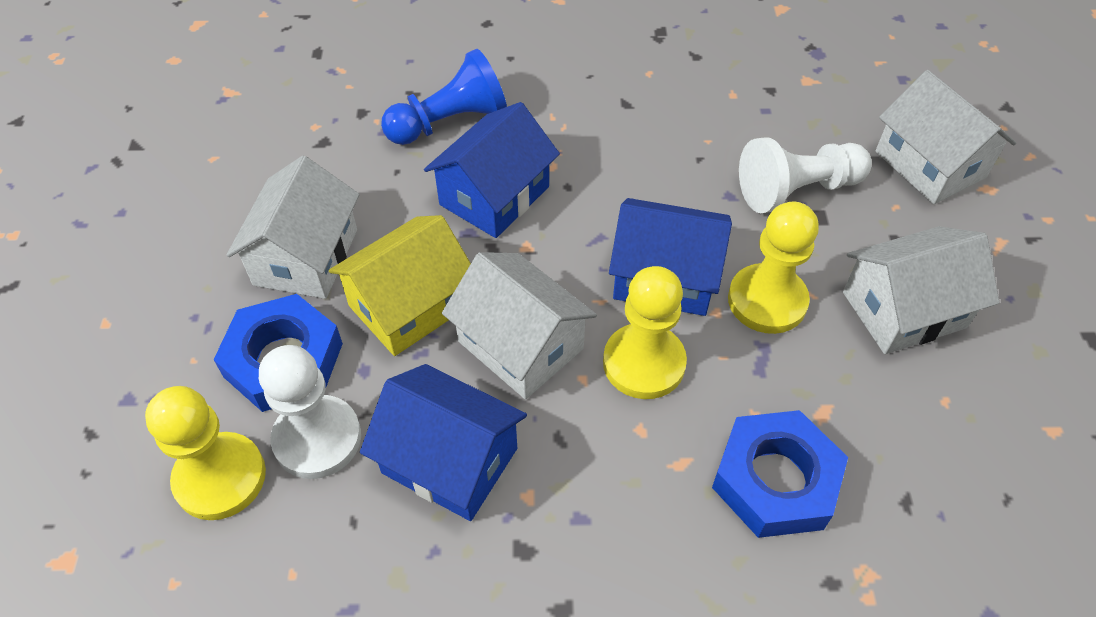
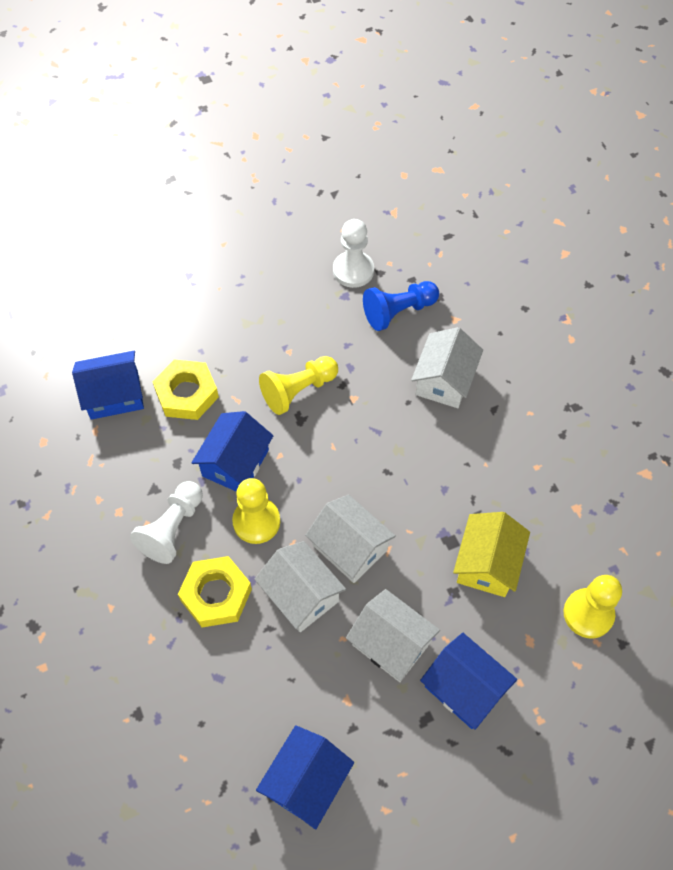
blue house: 3 -> 4
blue nut: 2 -> 0
yellow nut: 0 -> 2

